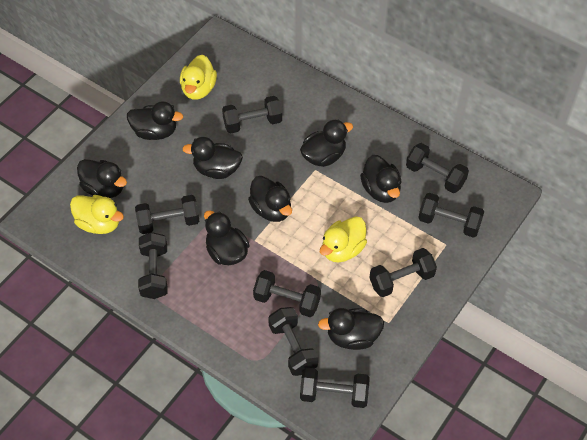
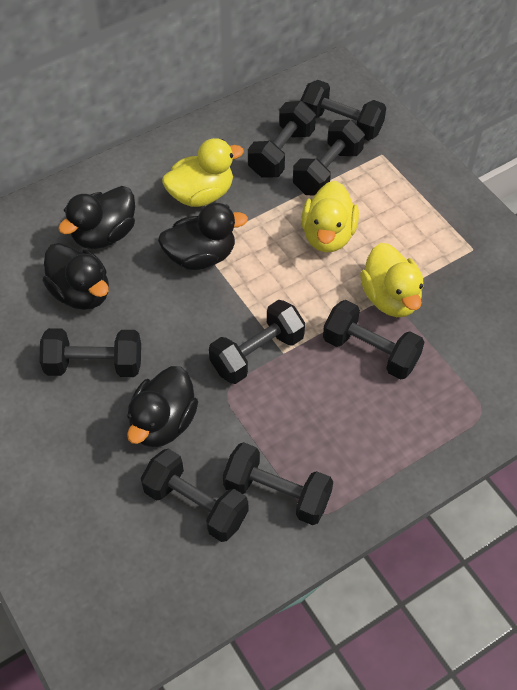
black duck: 8 -> 4
black dumbbell: 9 -> 8

